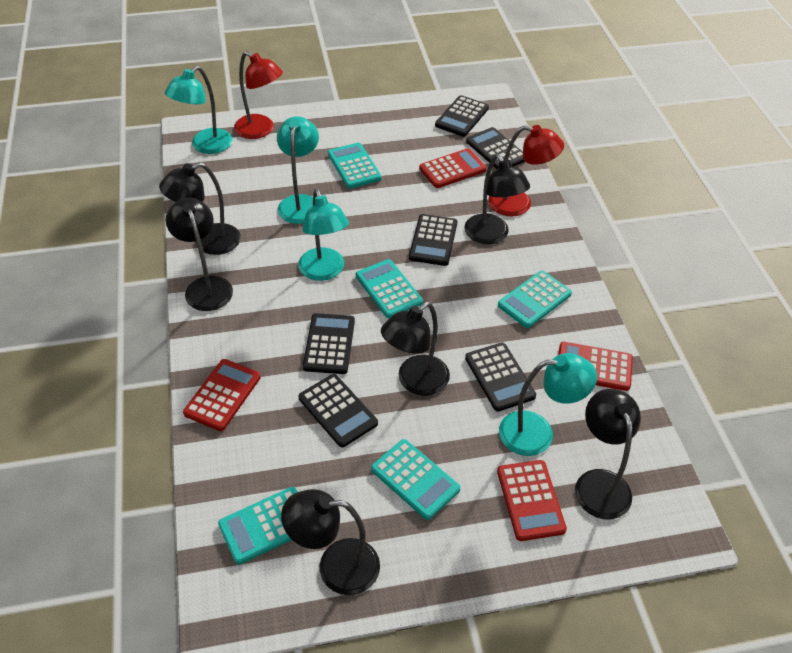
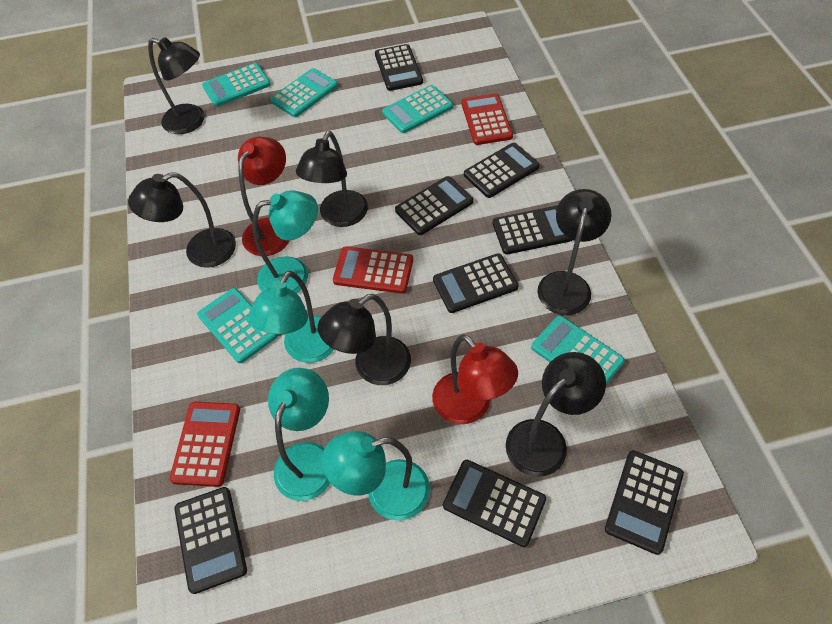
black calculator: 6 -> 8
red calculator: 4 -> 3

